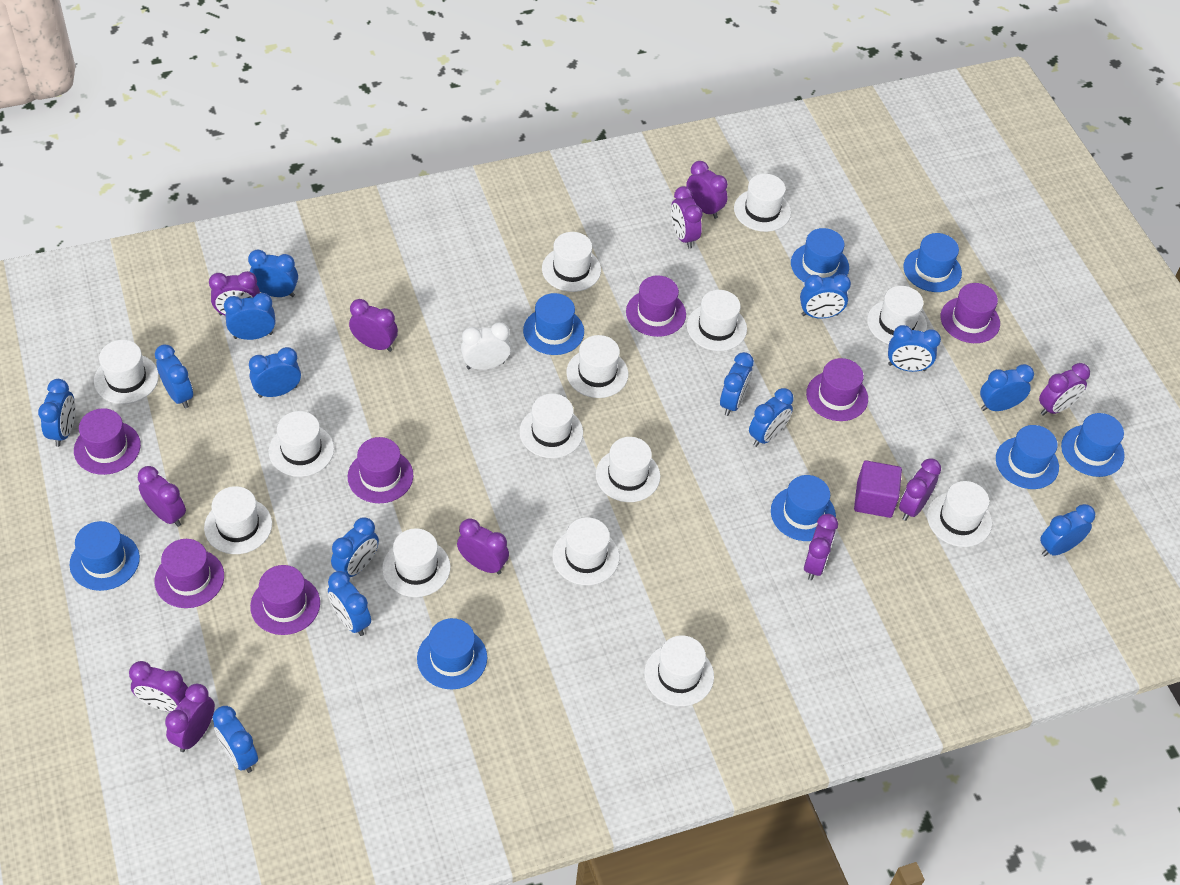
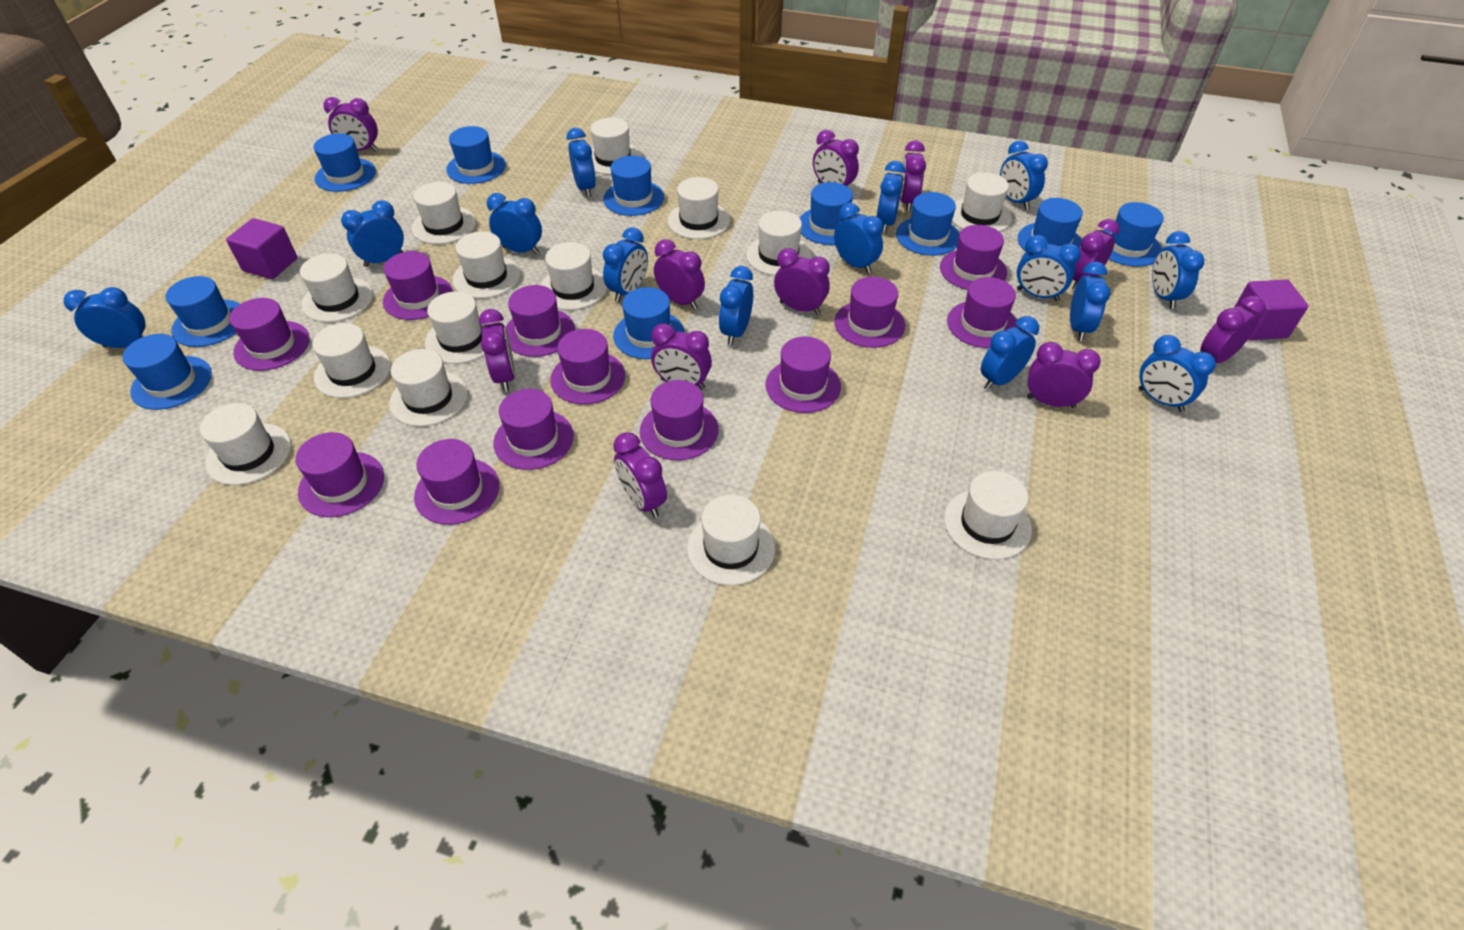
blue hat: 8 -> 10
purple cube: 1 -> 2
purple hat: 7 -> 12
white clock: 1 -> 0

